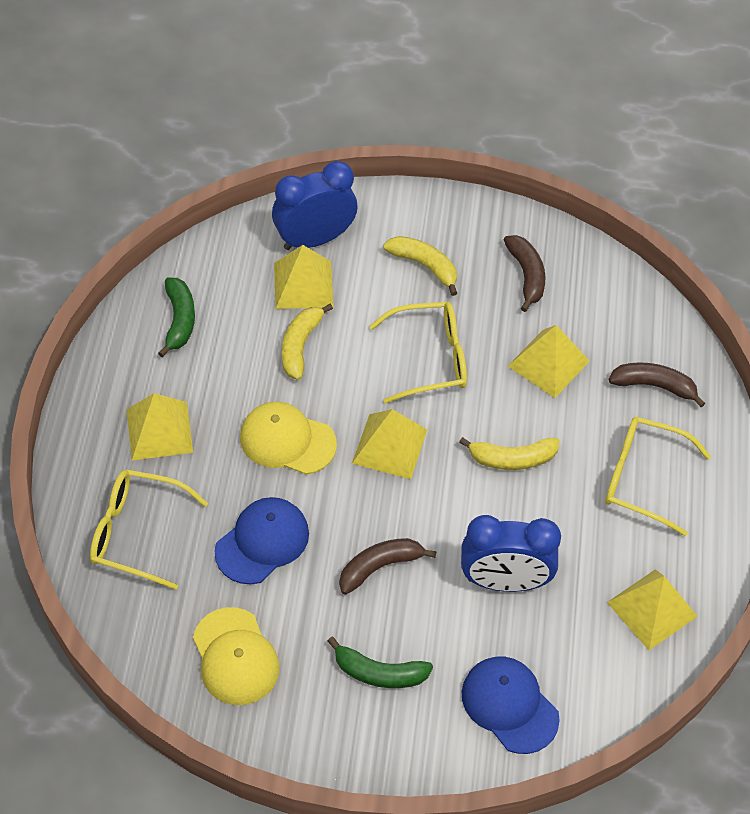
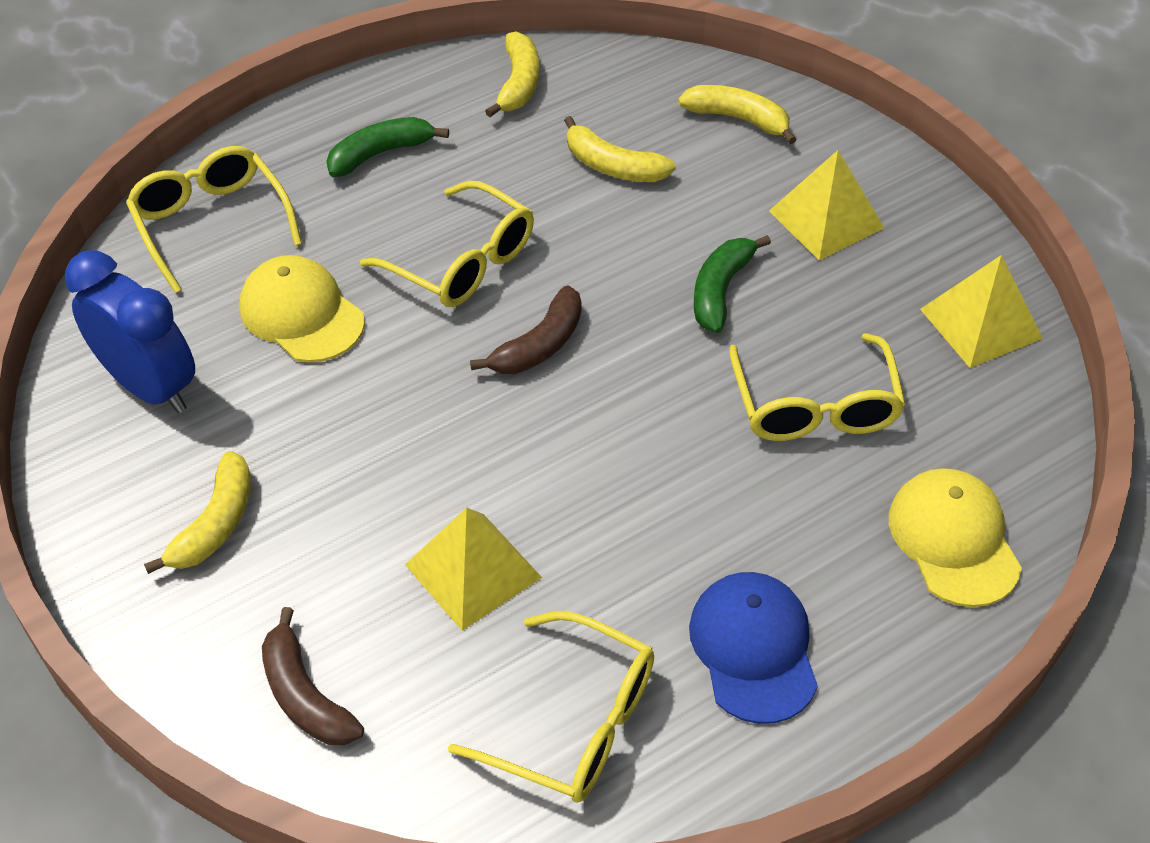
blue cap: 2 -> 1
blue clock: 2 -> 1
brown banana: 3 -> 2
yellow banana: 3 -> 4
yellow glasses: 3 -> 4
yellow pyramid: 5 -> 3

